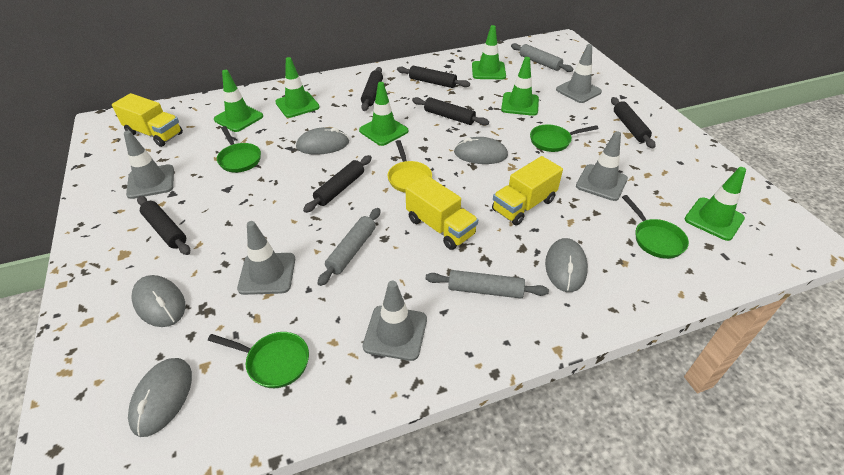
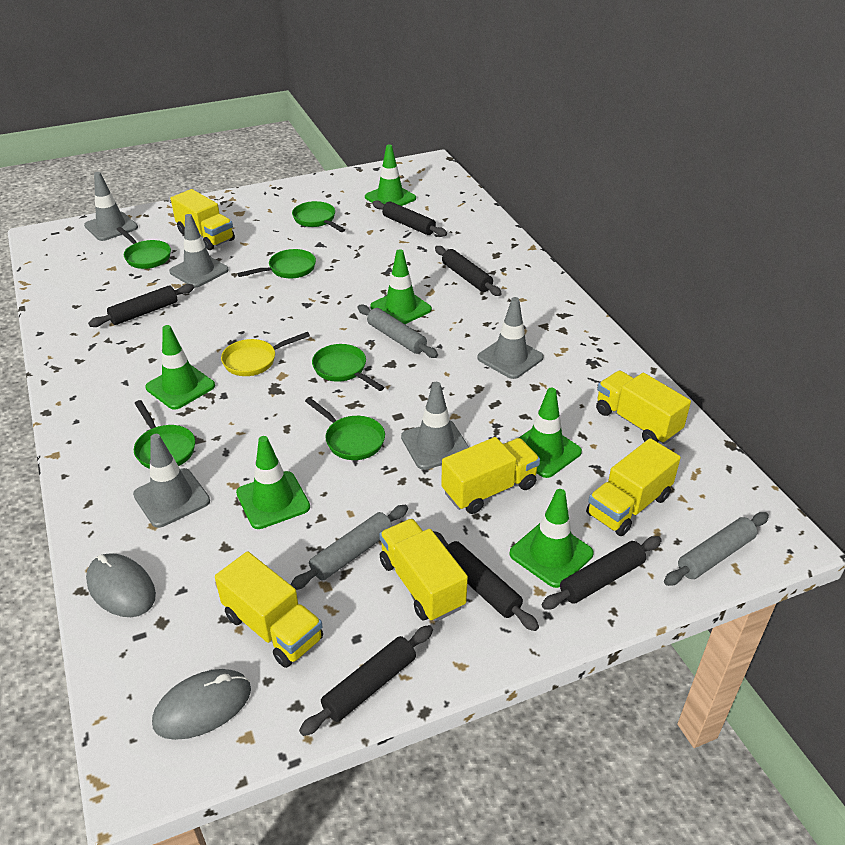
green pan: 4 -> 6
grey mouse: 5 -> 2
yellow truck: 3 -> 6

